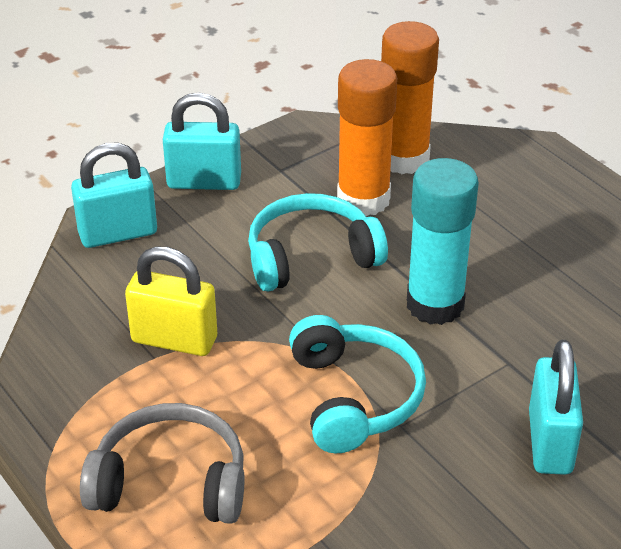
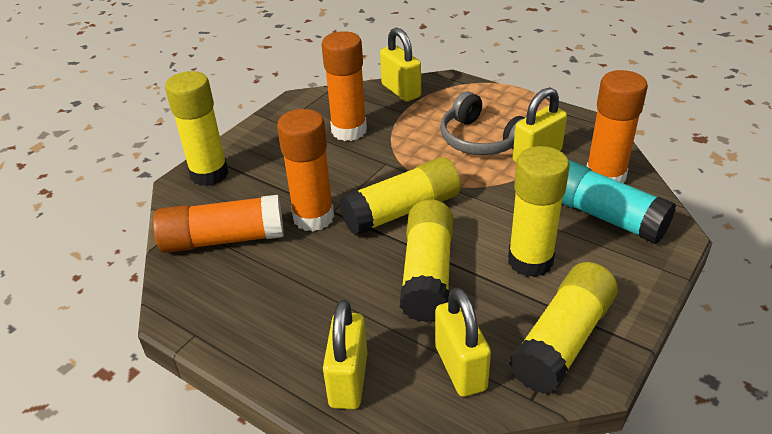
orange glue stick: 2 -> 4
turquoise headphones: 2 -> 0
turquoise padlock: 3 -> 0
yellow glue stick: 0 -> 5
yellow padlock: 1 -> 4

